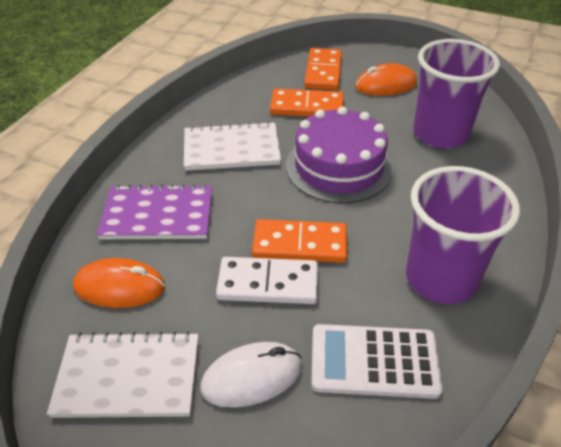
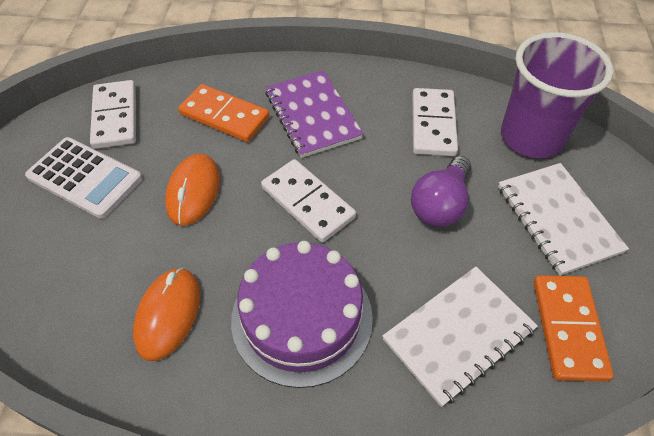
orange domino: 3 -> 2
purple cup: 2 -> 1
purple light bulb: 0 -> 1
white domino: 1 -> 3
white mouse: 1 -> 0

